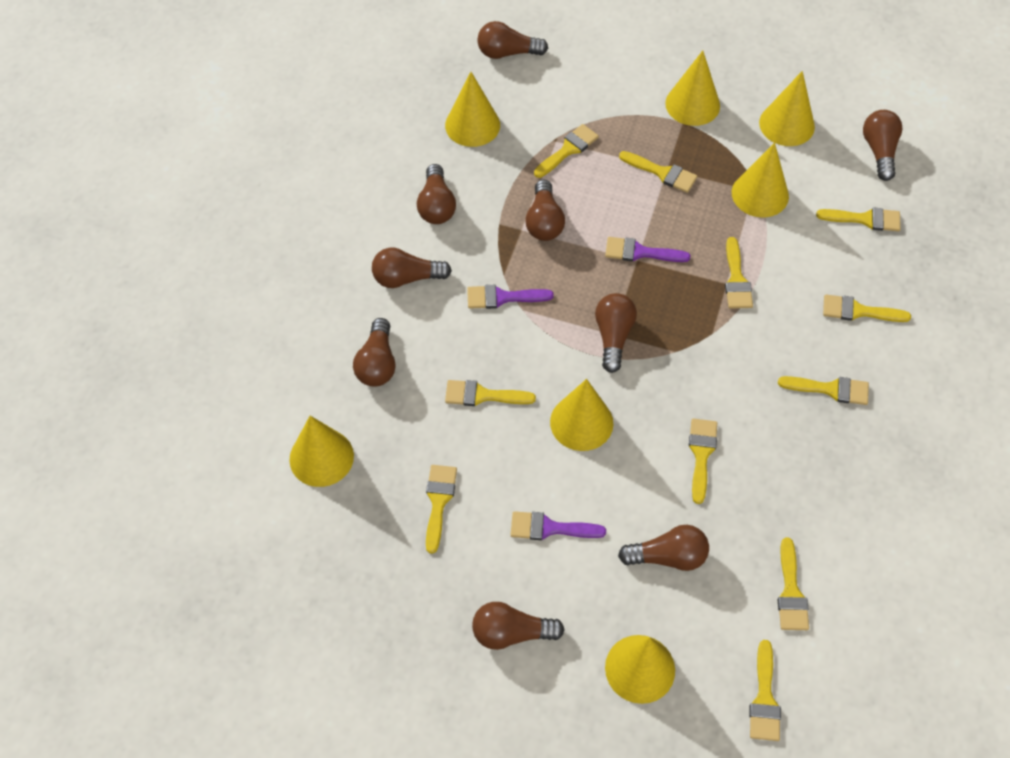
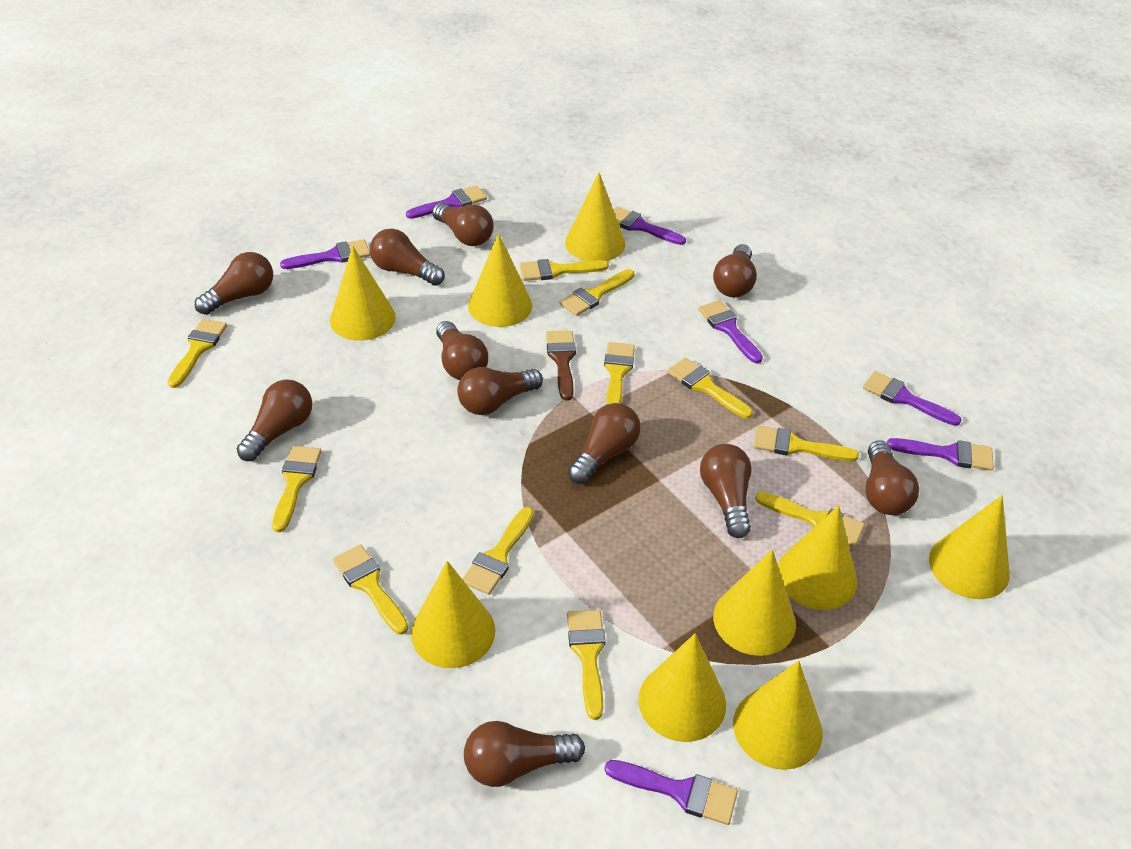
brown brush: 0 -> 1
brown light bulb: 9 -> 11
purple brush: 3 -> 7
yellow cone: 7 -> 9

